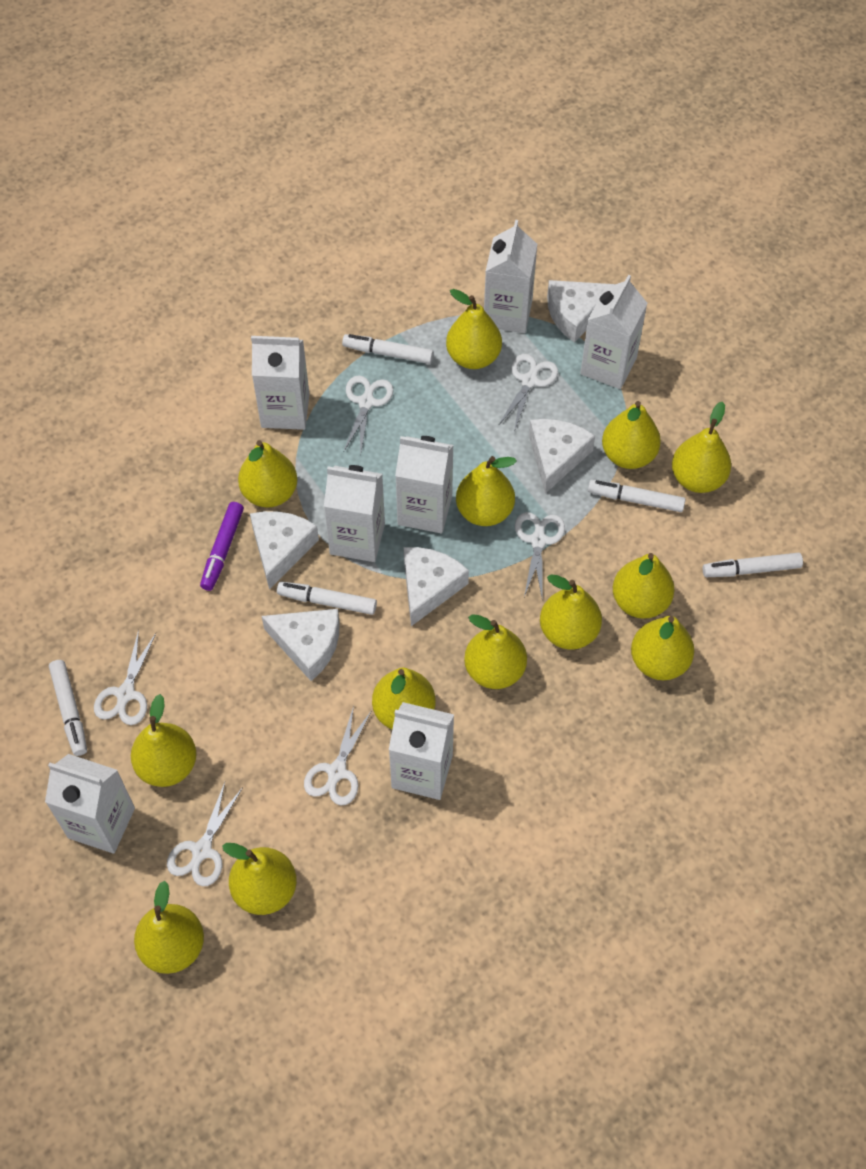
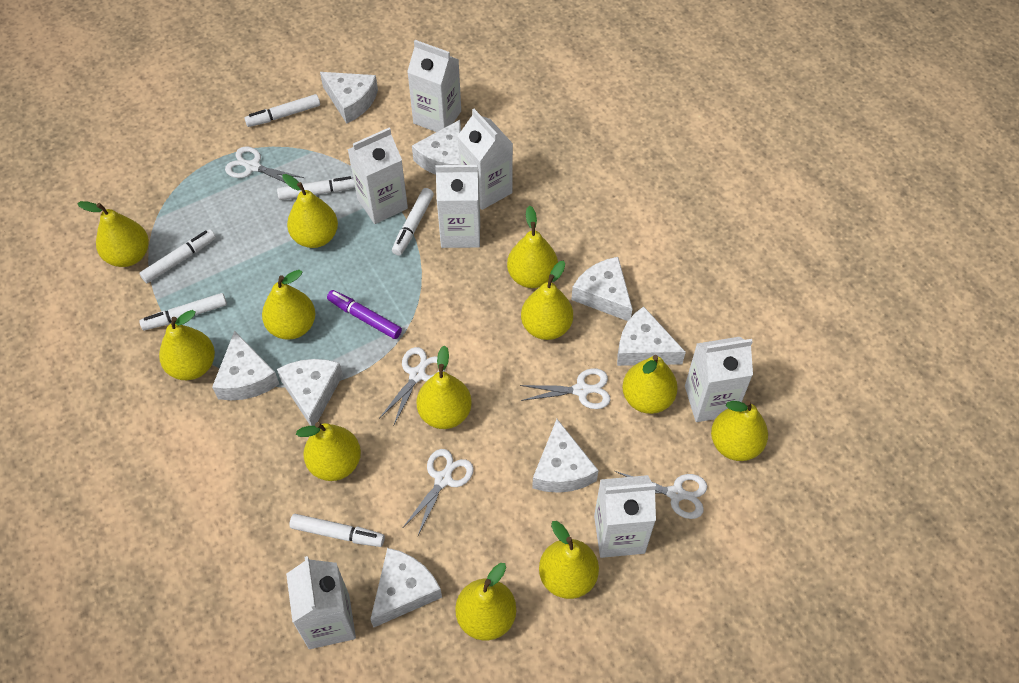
white cheese: 5 -> 8
white marker: 5 -> 6
white scissors: 6 -> 5
yellow pear: 13 -> 12

